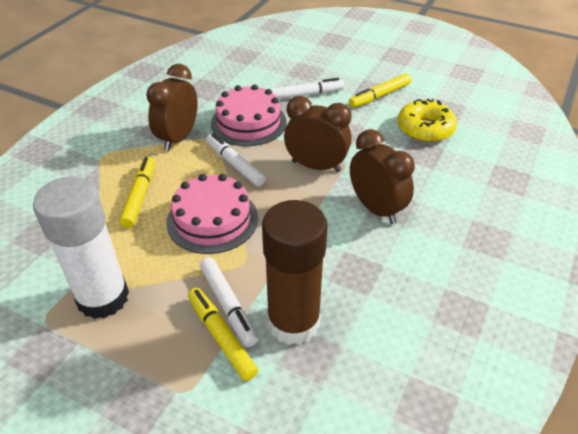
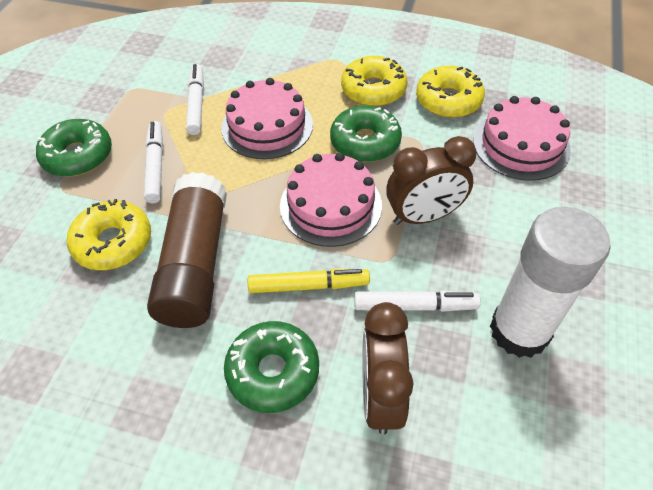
brown clock: 3 -> 2
green donut: 0 -> 3
pink cake: 2 -> 3
yellow donut: 1 -> 3
yellow marker: 3 -> 1

